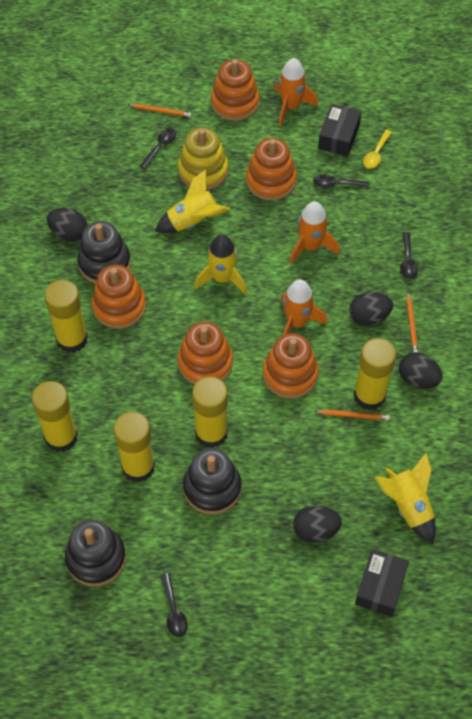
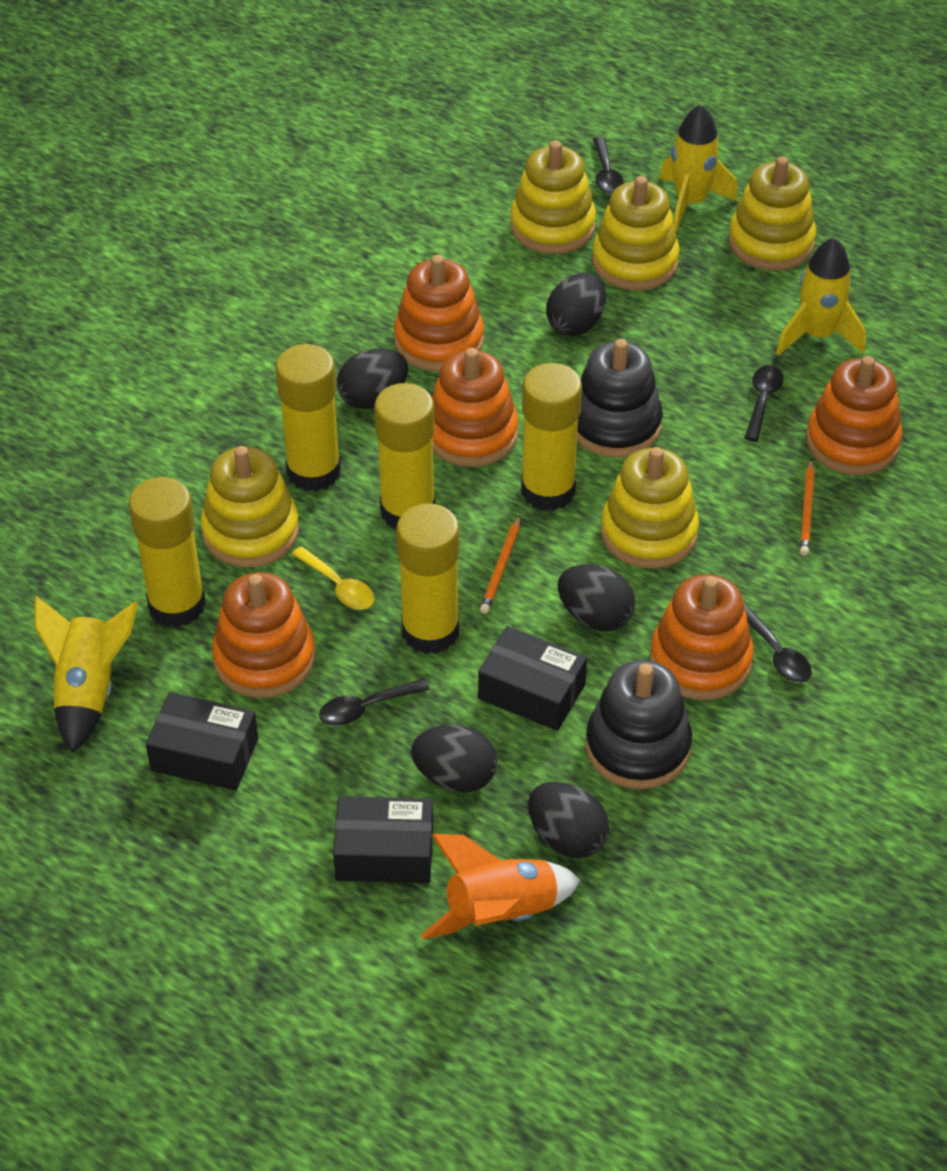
black box: 2 -> 3
black egg: 4 -> 5
black stacking toy: 3 -> 2
orange pencil: 3 -> 2
orange rocket: 3 -> 1
yellow stacking toy: 1 -> 5

